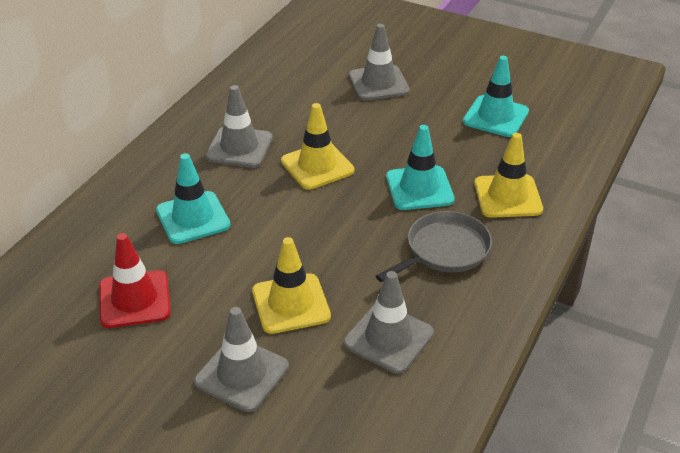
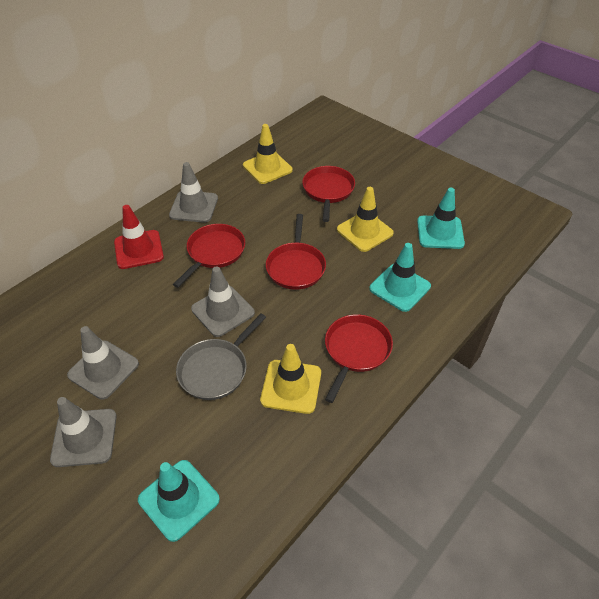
red pan: 0 -> 4

